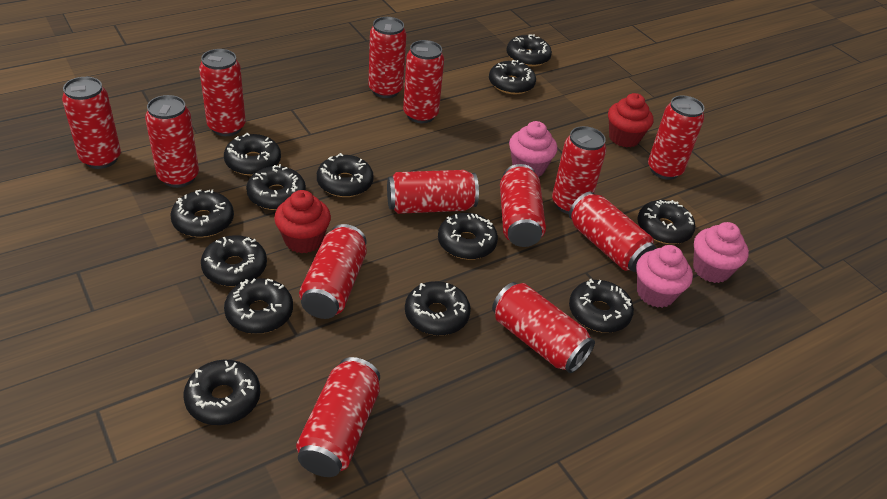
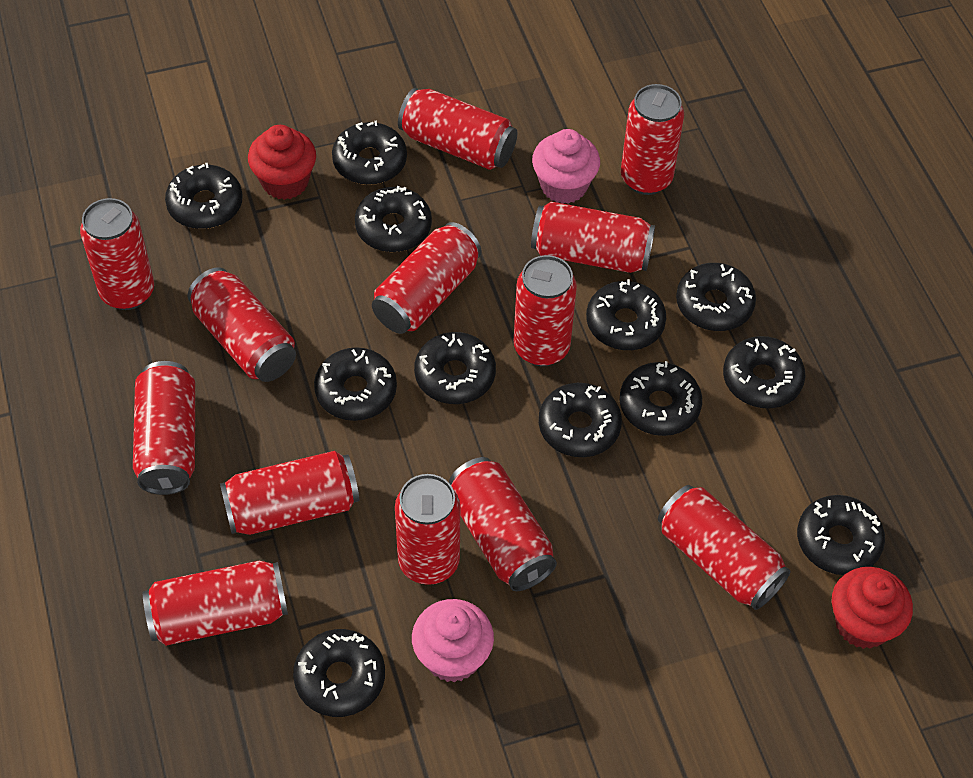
black donut: 13 -> 12
pink cupcake: 3 -> 2

